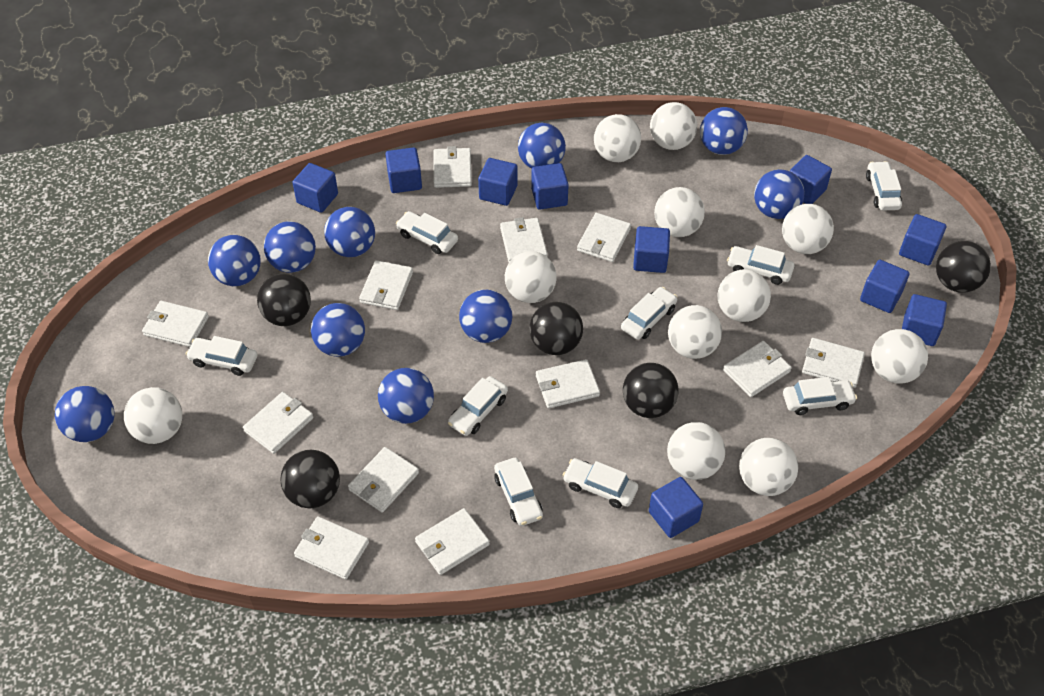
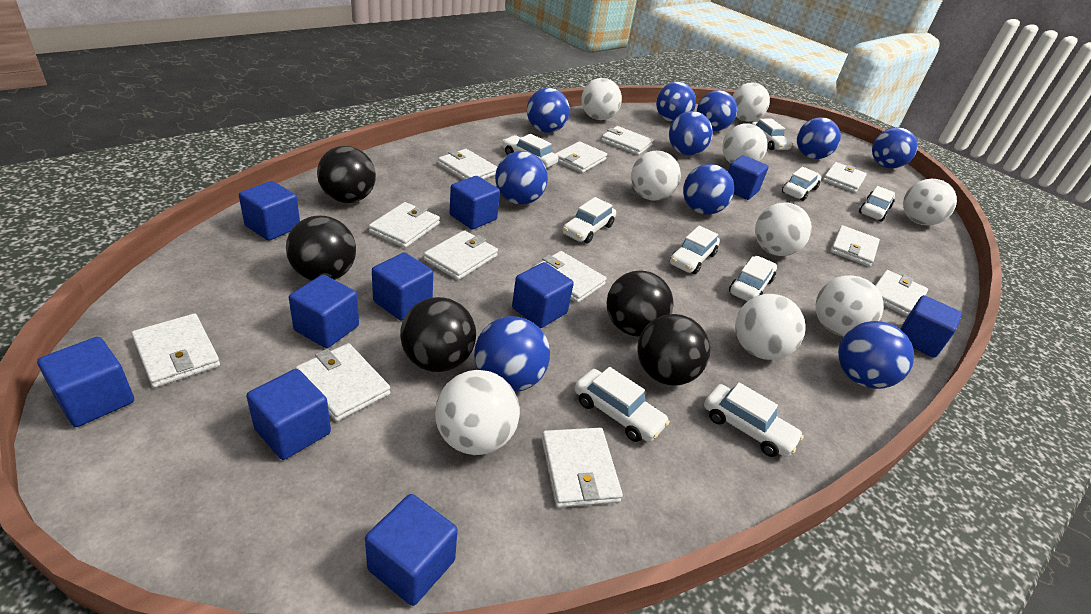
white ball: 11 -> 9

